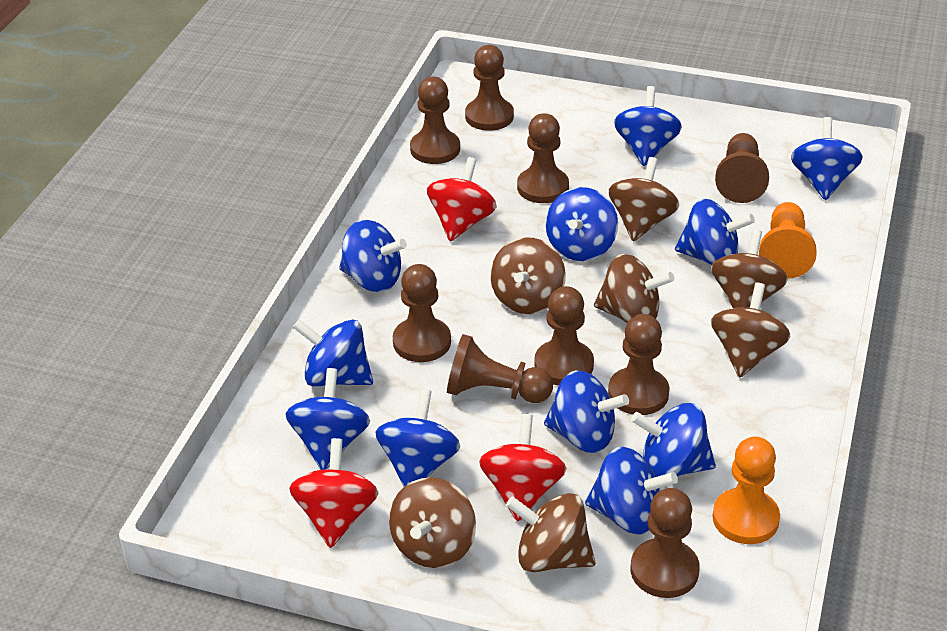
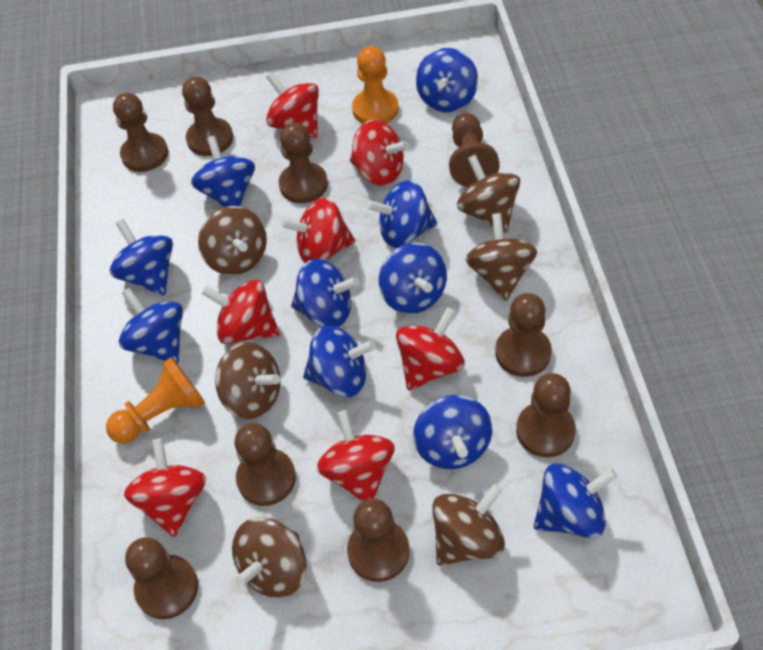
blue spinning top: 11 -> 10
brown spinning top: 7 -> 6
red spinning top: 3 -> 7

